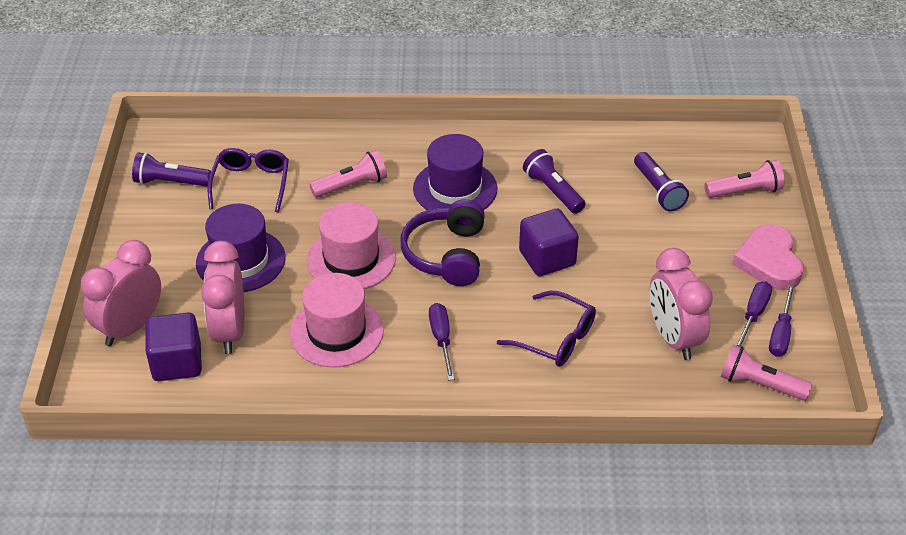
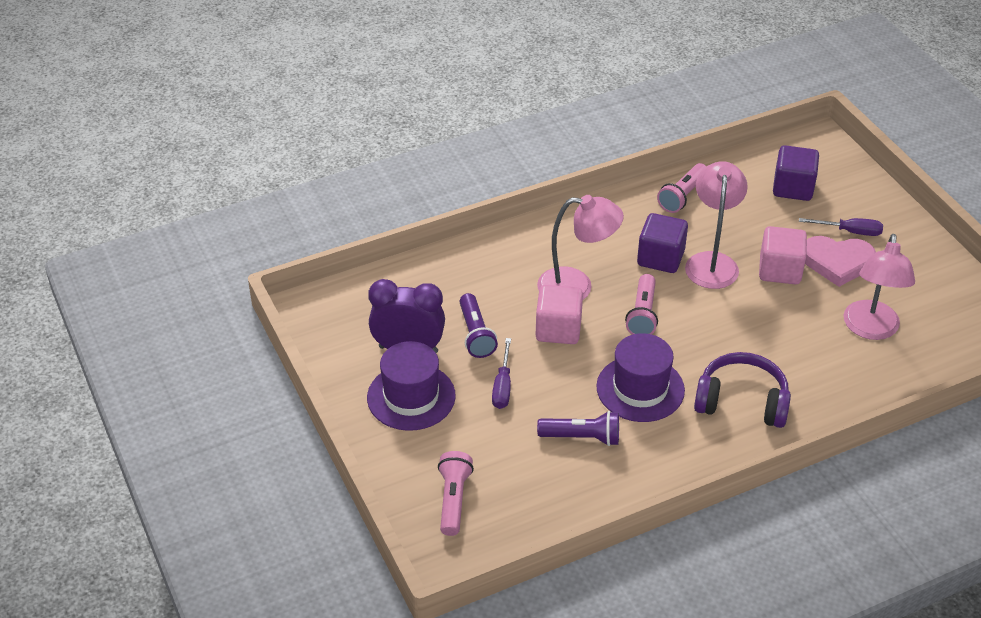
pink clock: 3 -> 0
pink cube: 0 -> 2
pink hat: 2 -> 0
pink lamp: 0 -> 3
purple clock: 0 -> 1
purple flashlight: 3 -> 2
purple glasses: 2 -> 0
purple screwdriver: 3 -> 2

